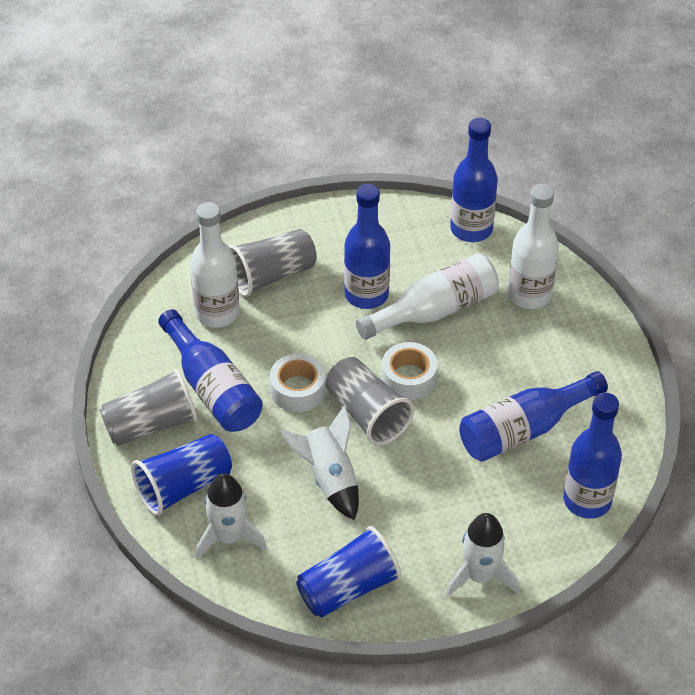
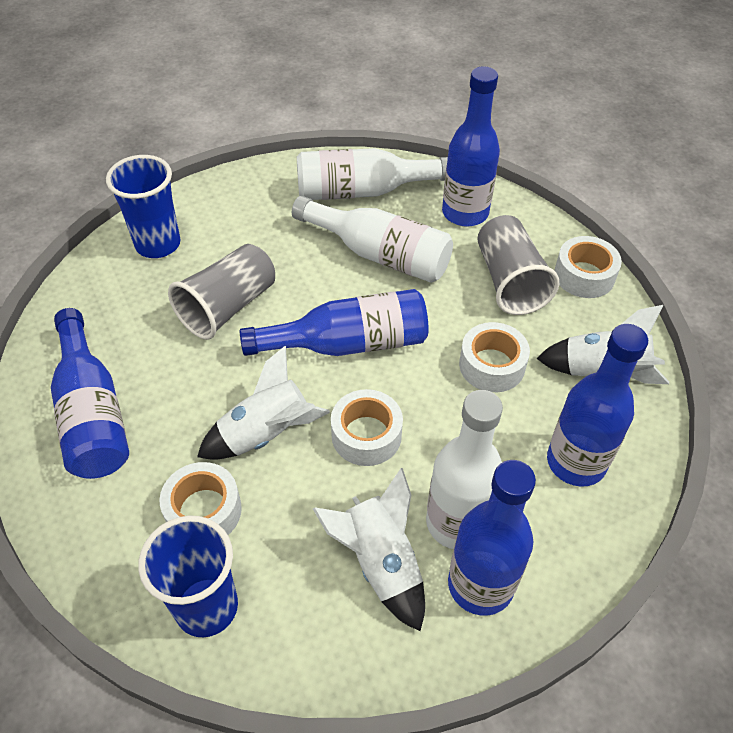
grey cup: 3 -> 2
white tape: 2 -> 4

